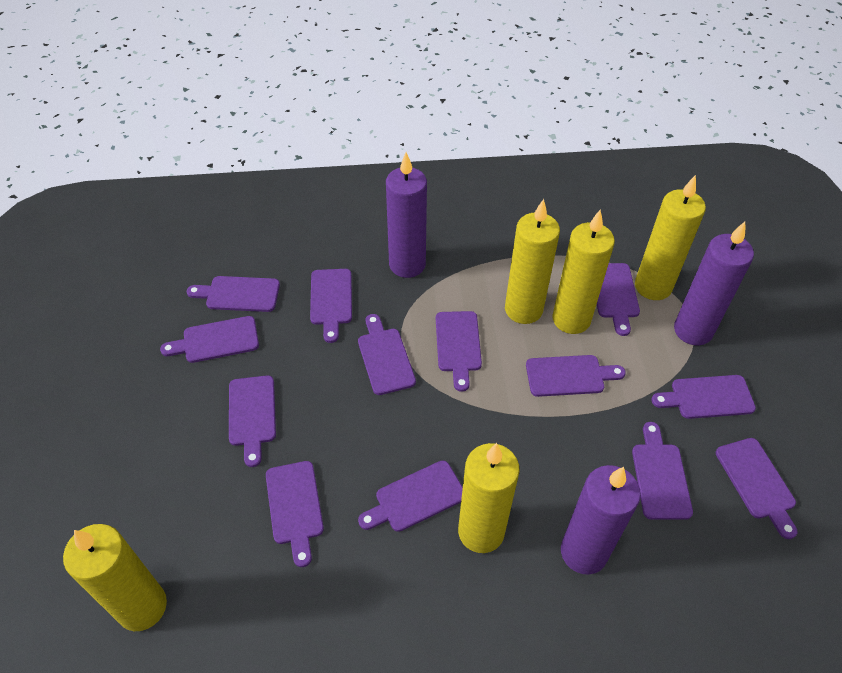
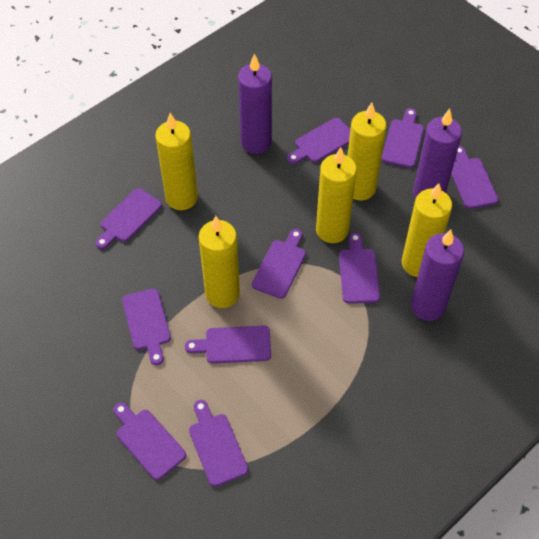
purple cutting board: 13 -> 10

